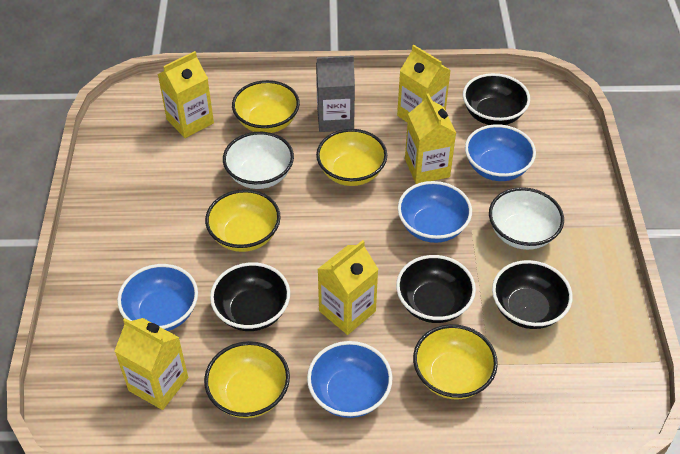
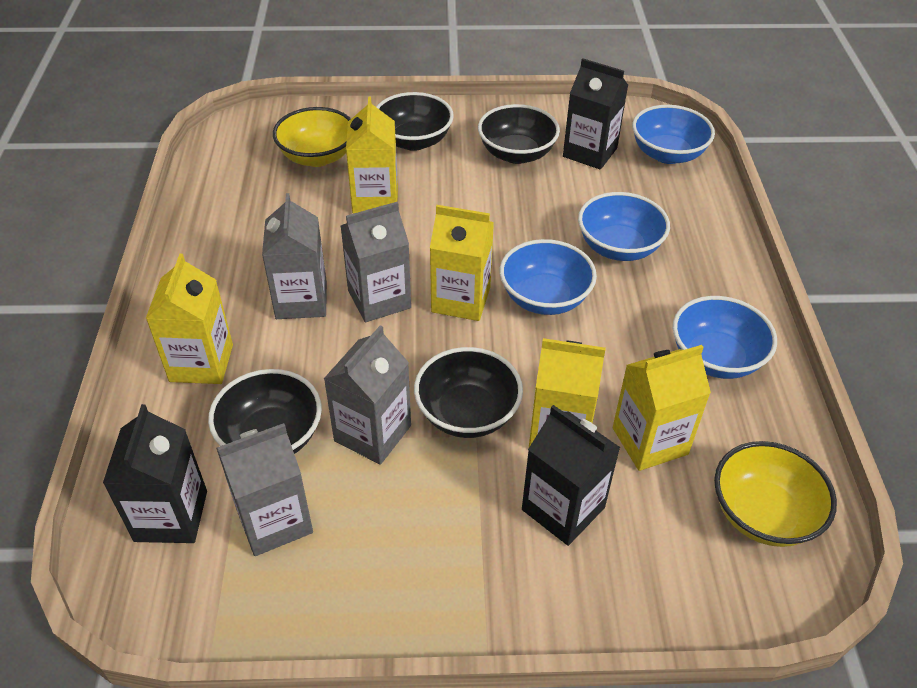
black carton: 0 -> 3
grey carton: 1 -> 4
white bowl: 2 -> 0
yellow bowl: 5 -> 2

